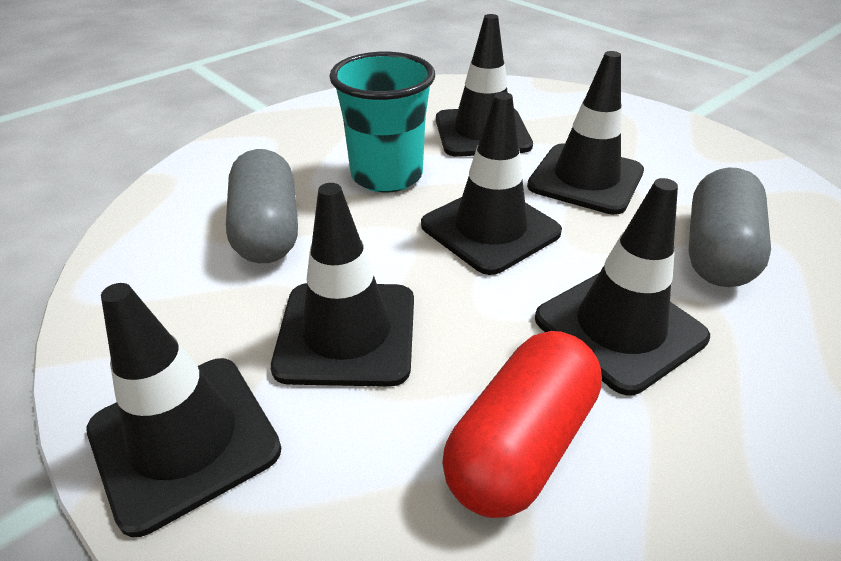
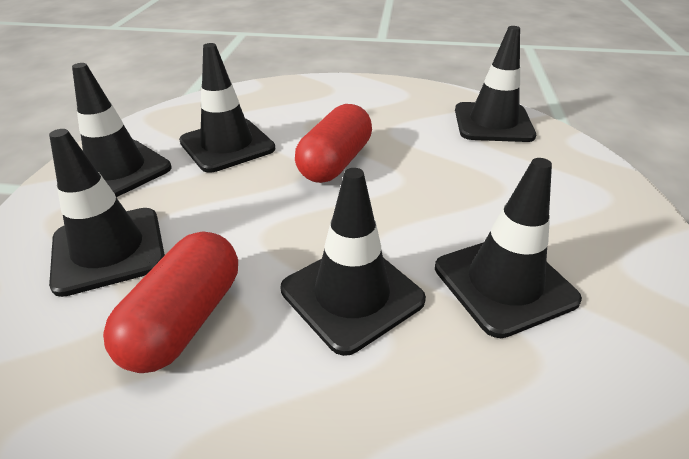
grey capsule: 2 -> 0
red capsule: 1 -> 2
turquoise cup: 1 -> 0

